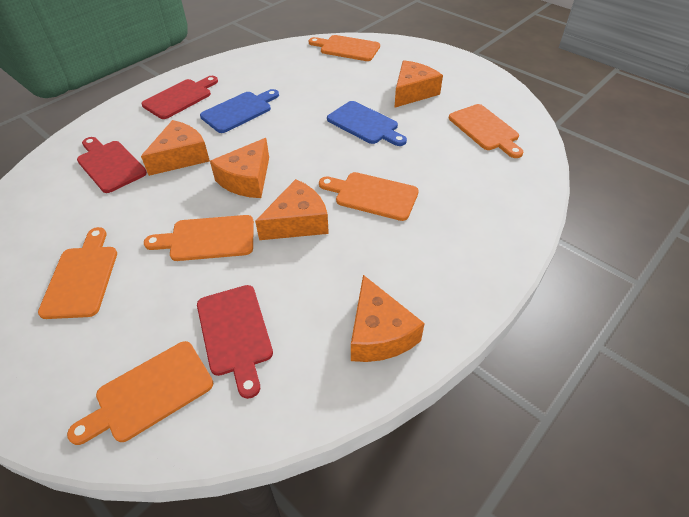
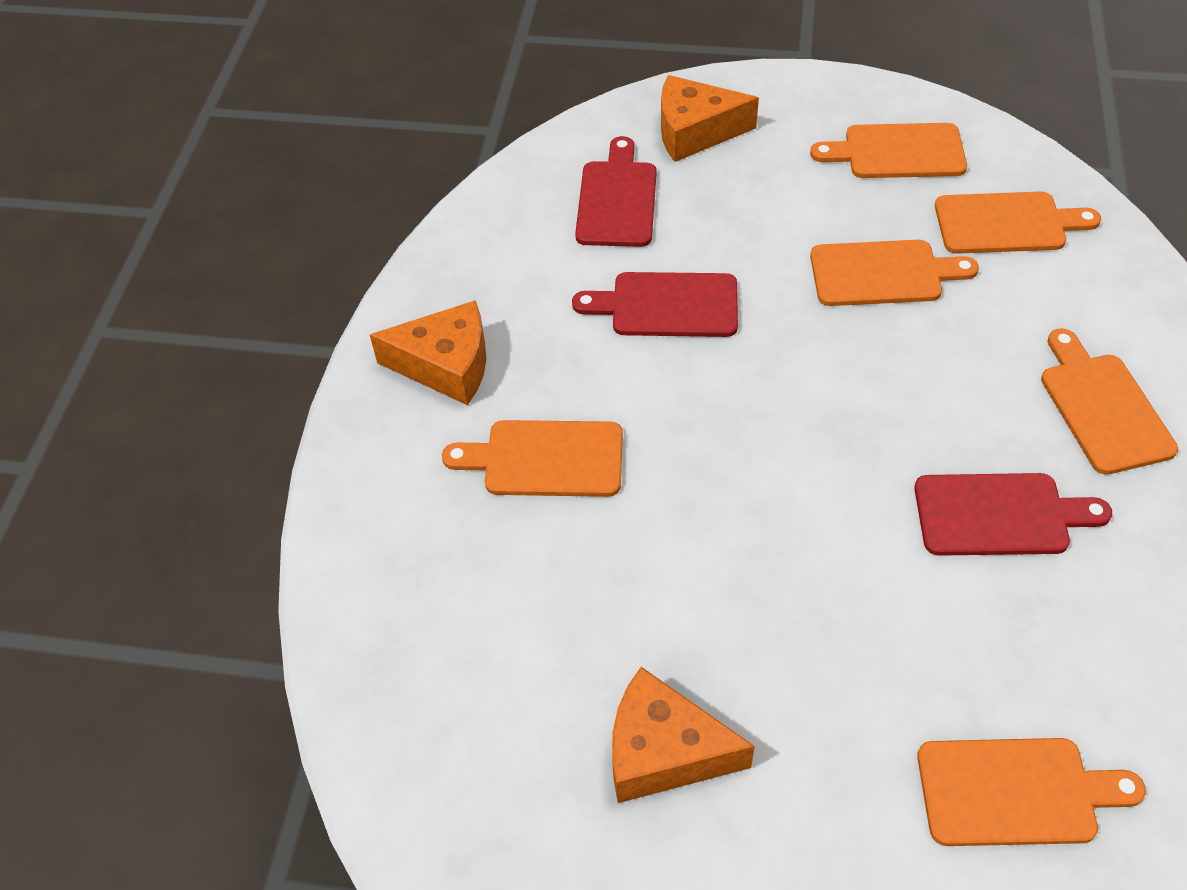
blue cutting board: 2 -> 0
orange cheese: 5 -> 3

